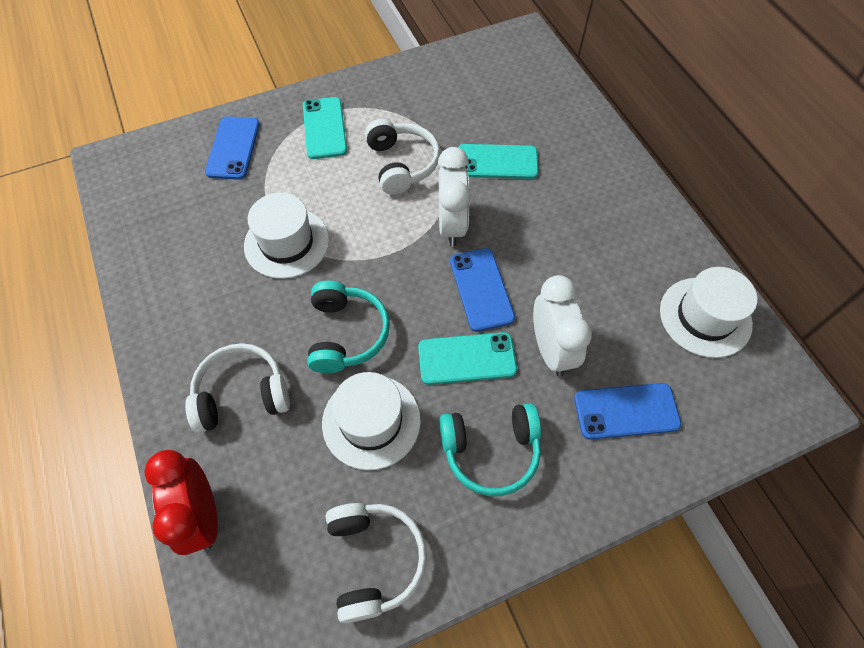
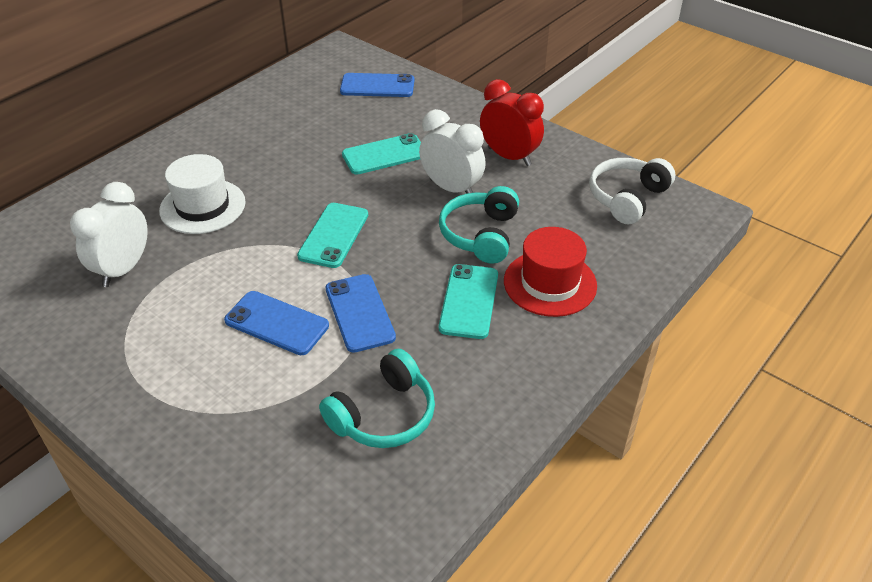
red hat: 0 -> 1
white hat: 3 -> 1
white headphones: 3 -> 1

